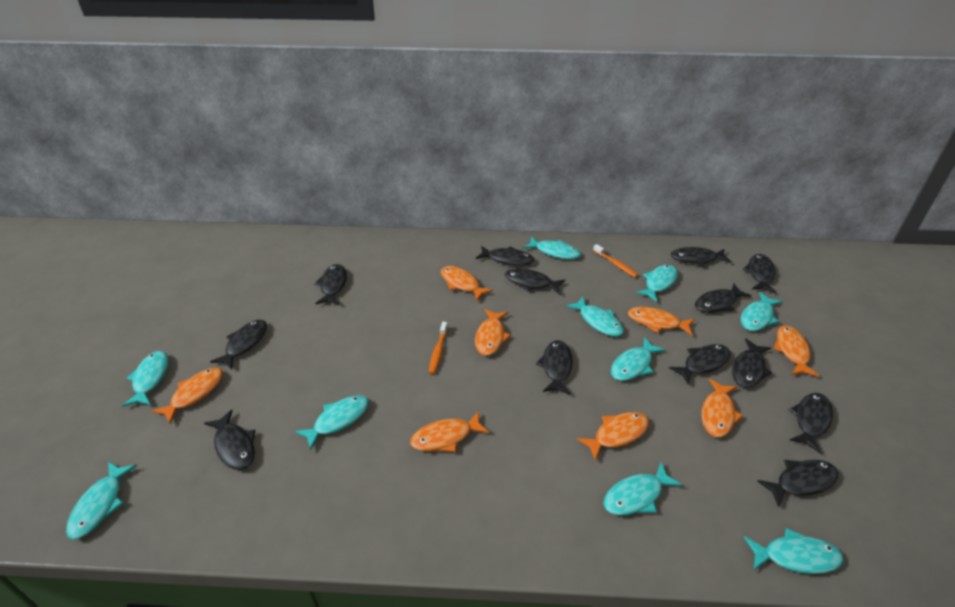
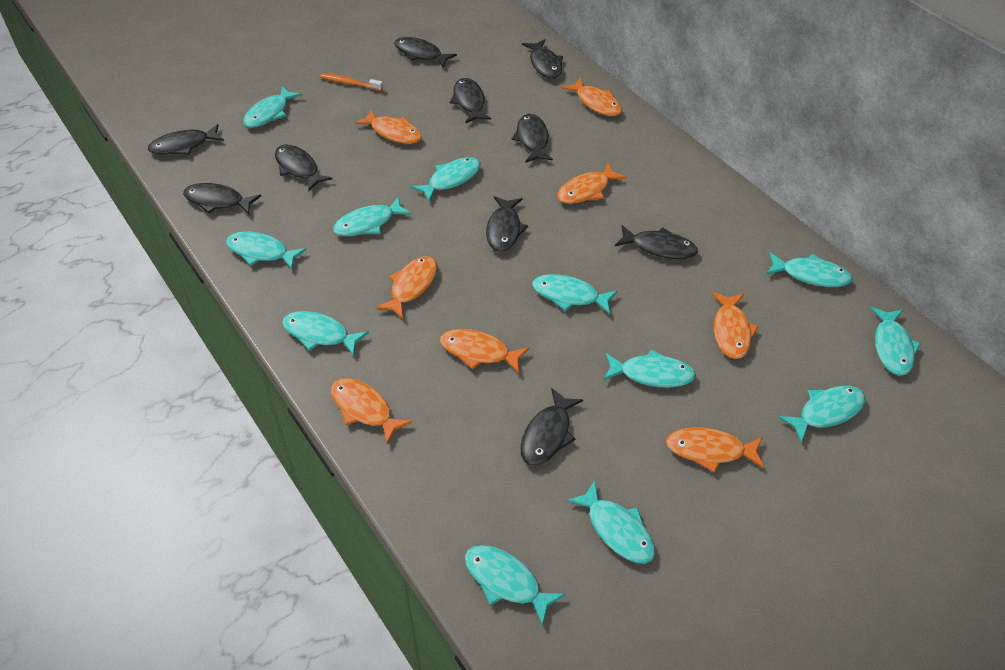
black fish: 13 -> 10
orange toothbrush: 2 -> 1
turquoise fish: 10 -> 12

